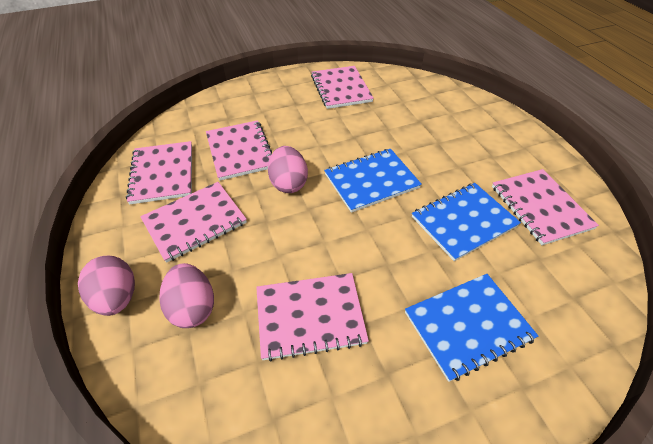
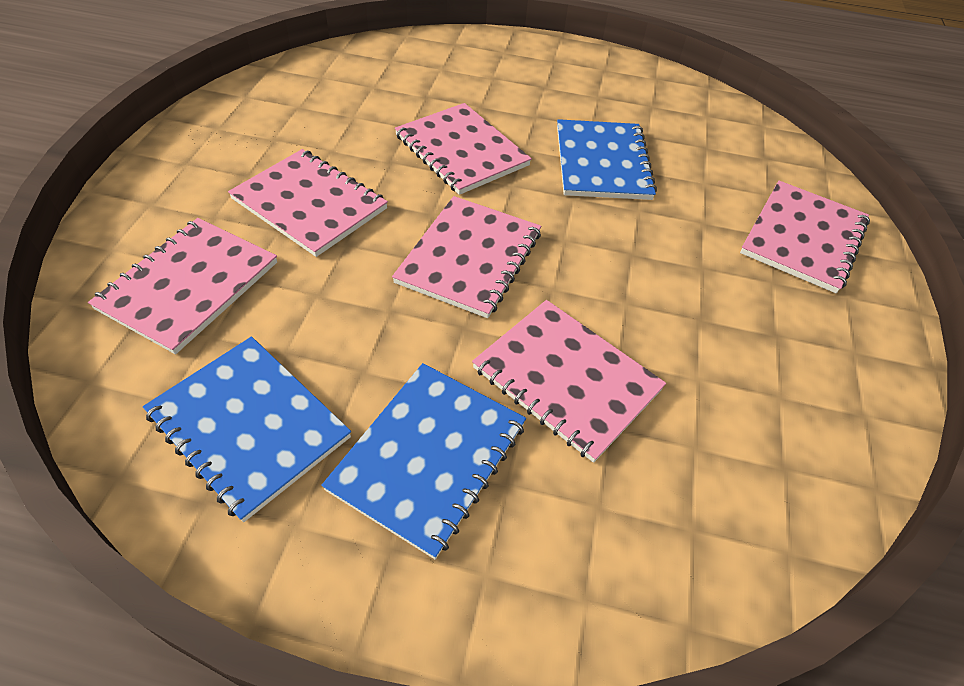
pink egg: 3 -> 0

